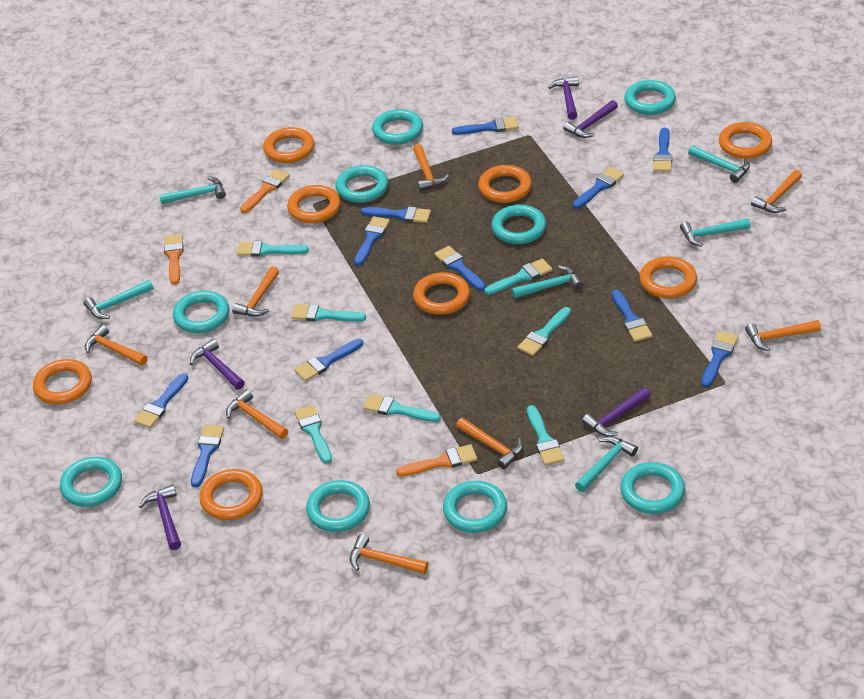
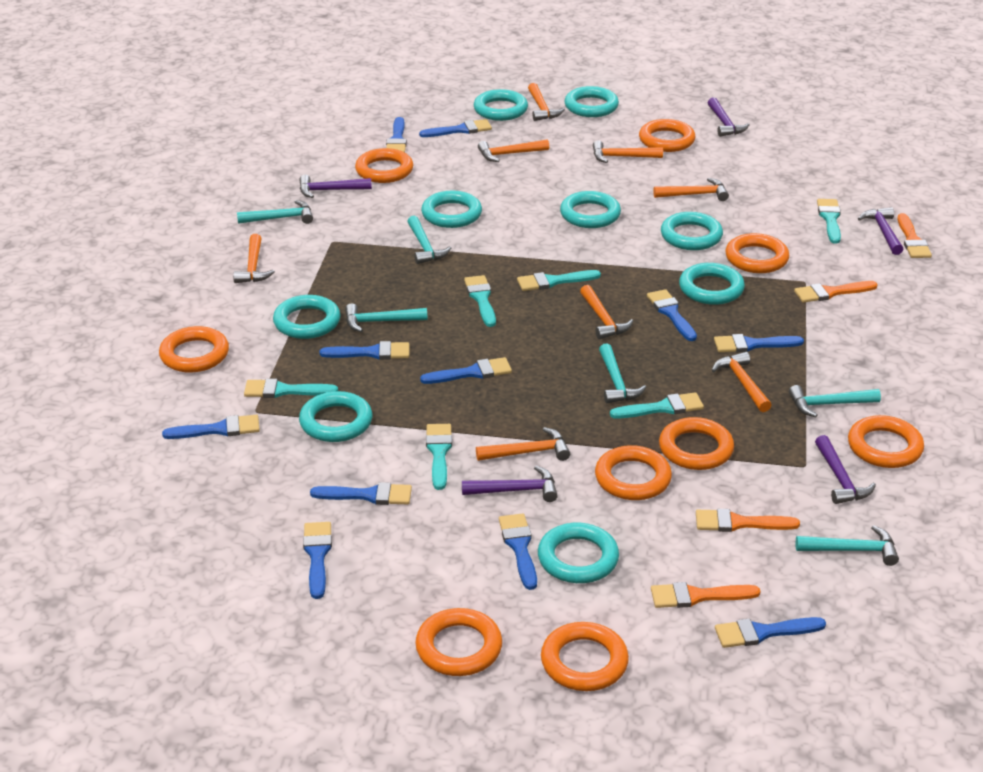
orange brush: 3 -> 4
orange ring: 8 -> 9
turquoise brush: 7 -> 6

